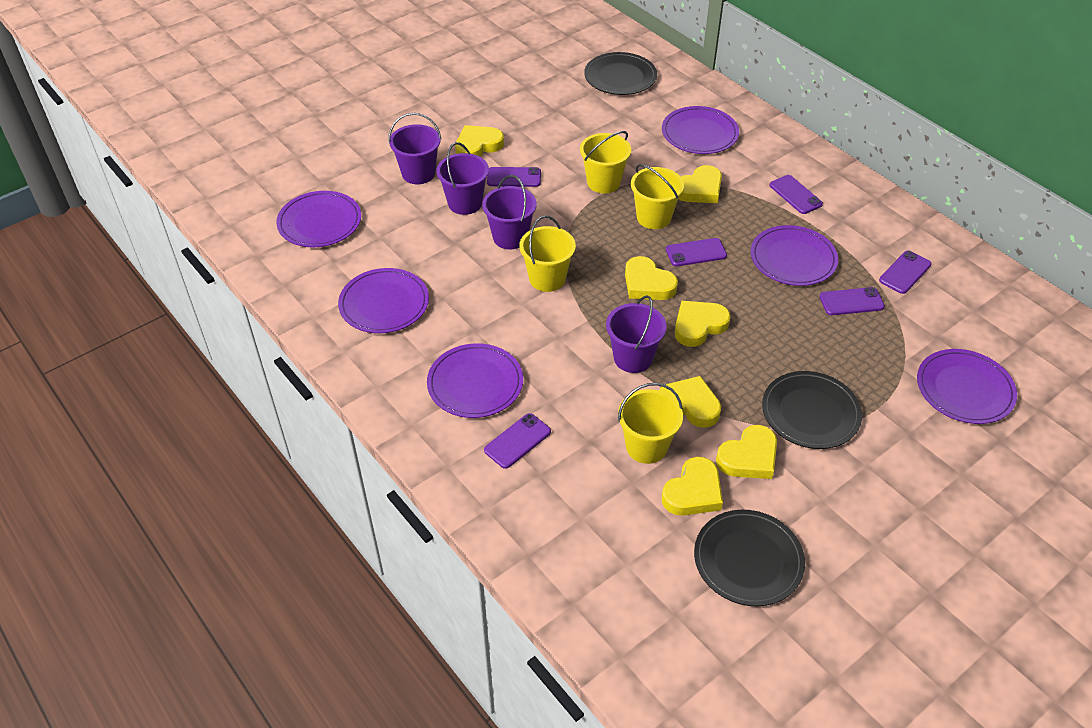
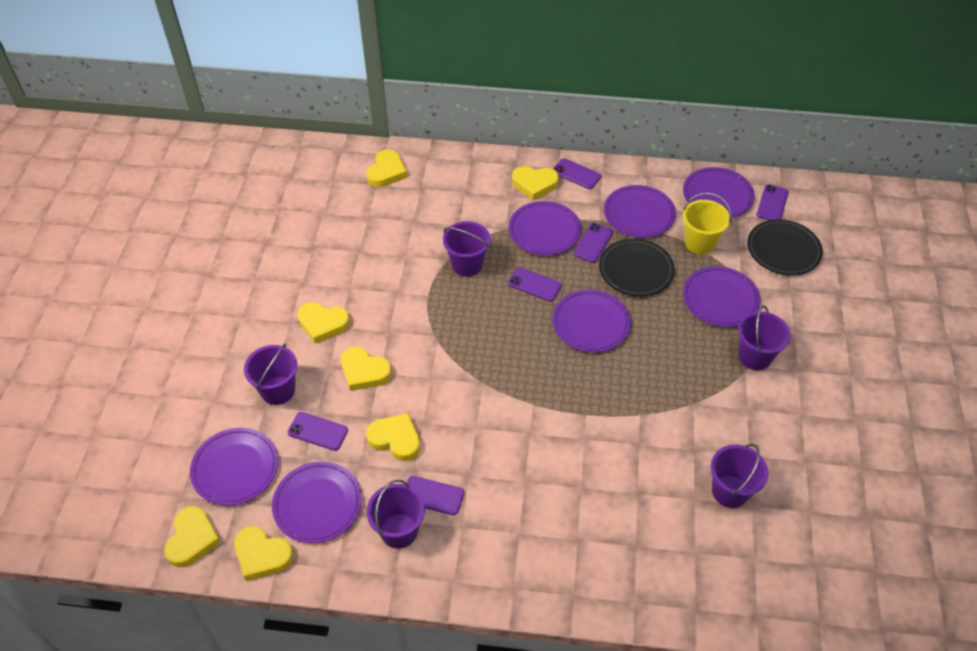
black plate: 3 -> 2
purple bucket: 4 -> 5
purple plate: 6 -> 7
yellow bucket: 4 -> 1

